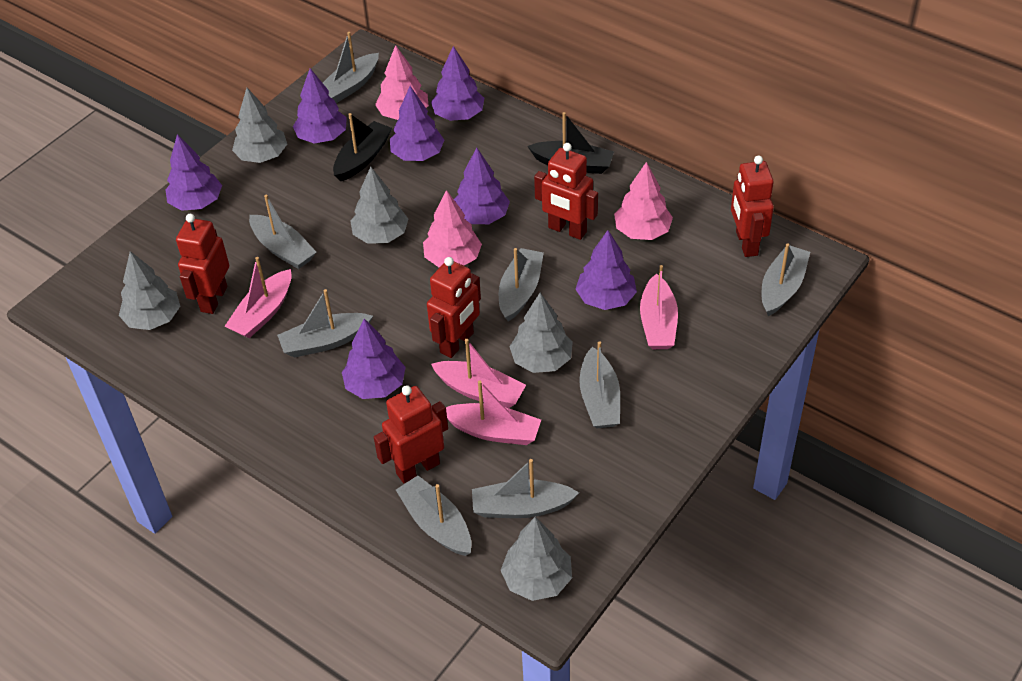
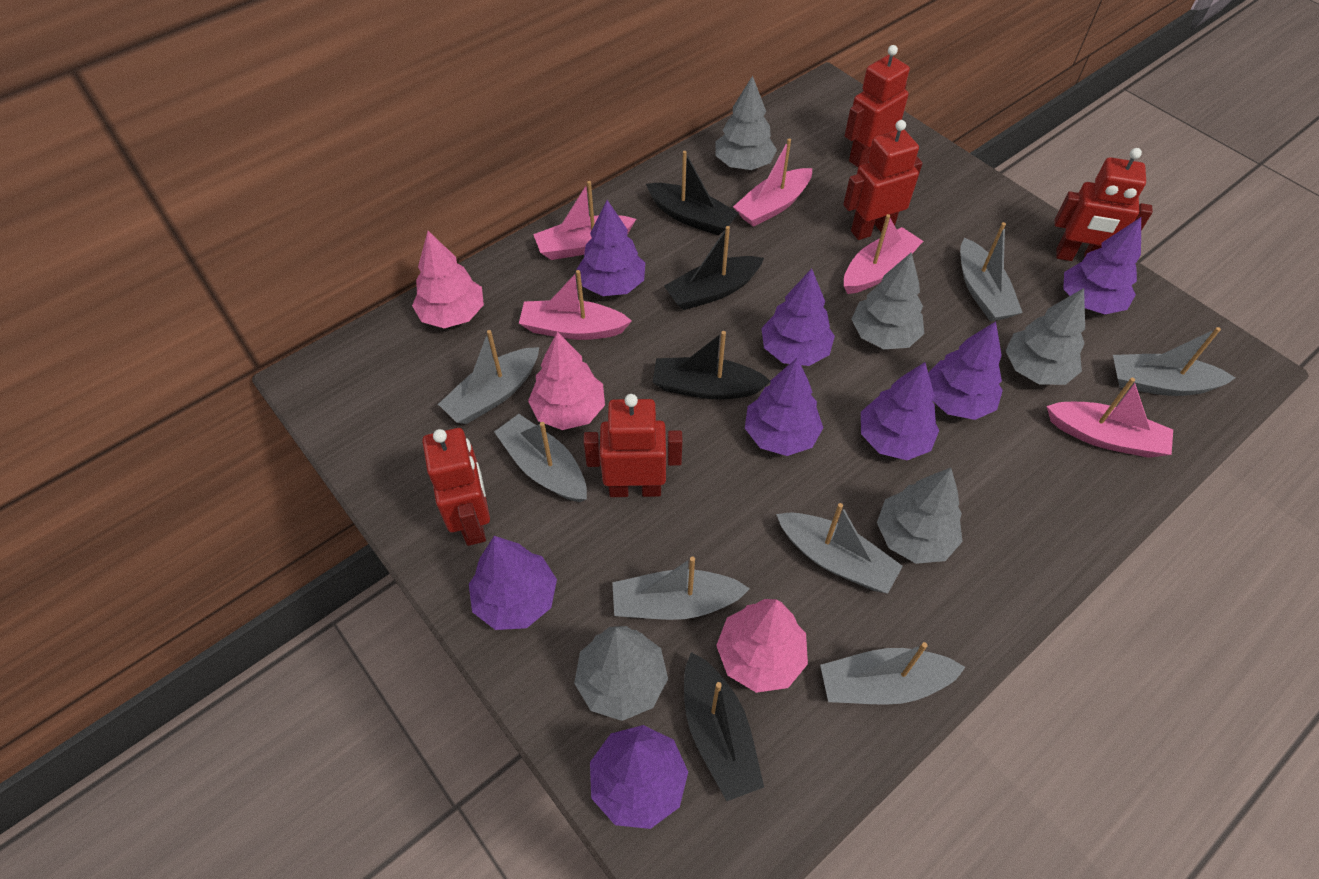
black boat: 2 -> 4
grey boat: 8 -> 7
pink boat: 4 -> 5
purple tree: 7 -> 8

